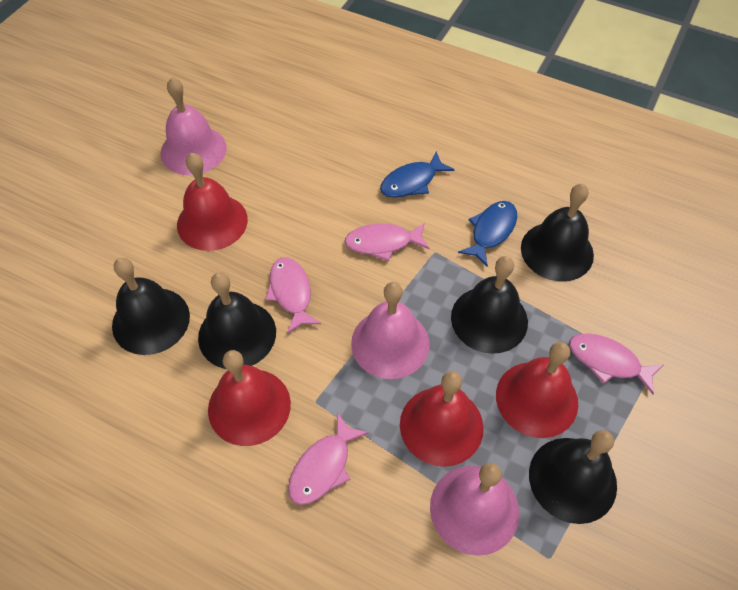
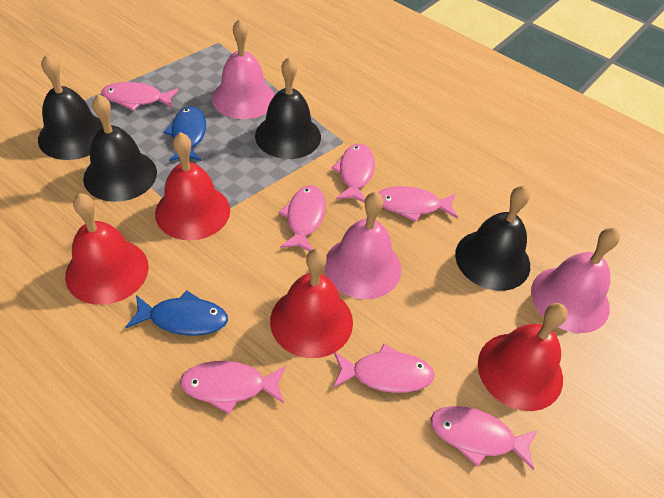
black bell: 5 -> 4
pink fish: 4 -> 7

